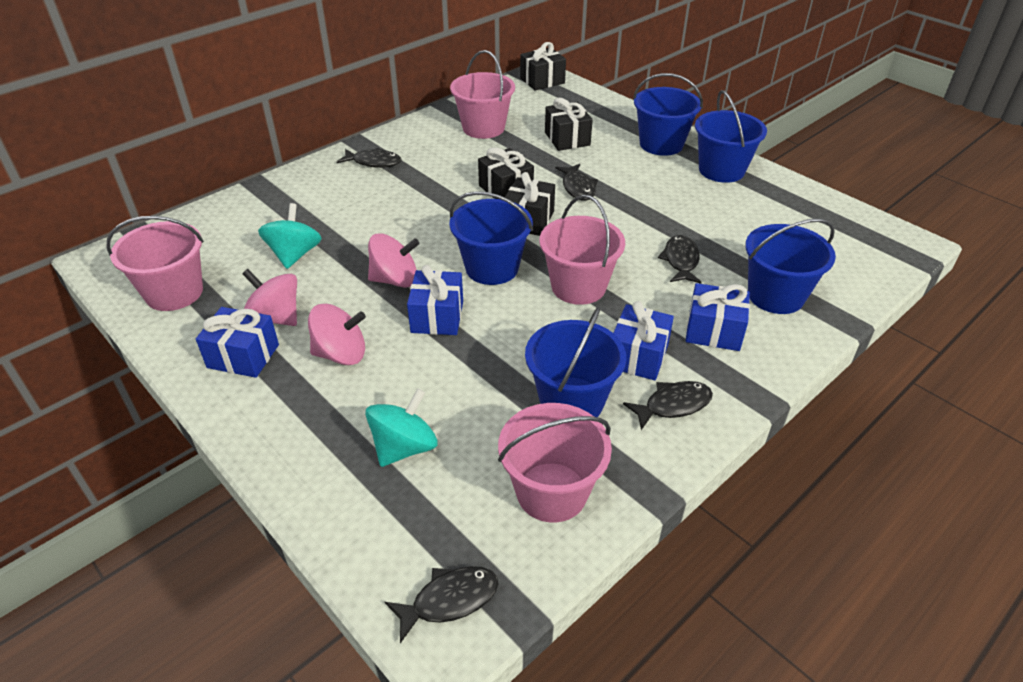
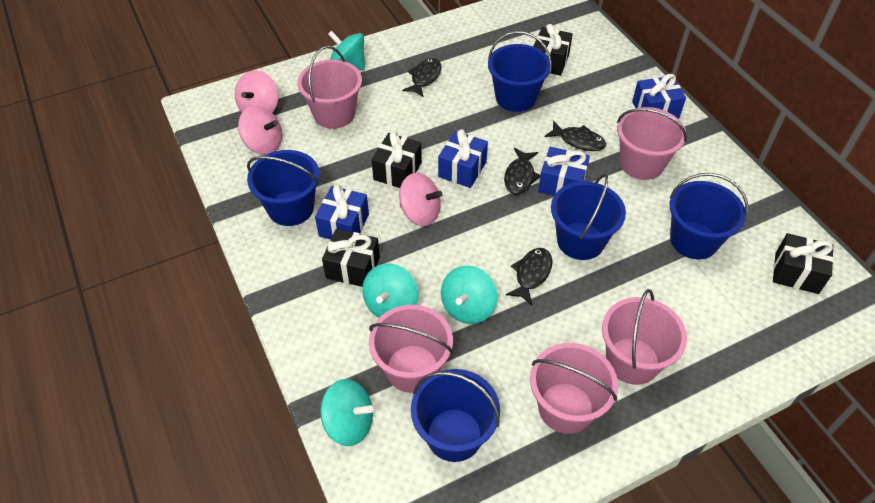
black fish: 5 -> 4
pink bucket: 4 -> 5
turquoise spinning top: 2 -> 4

